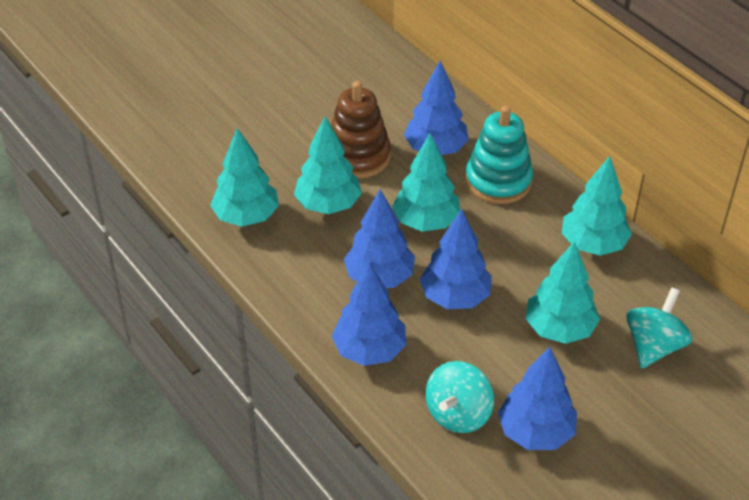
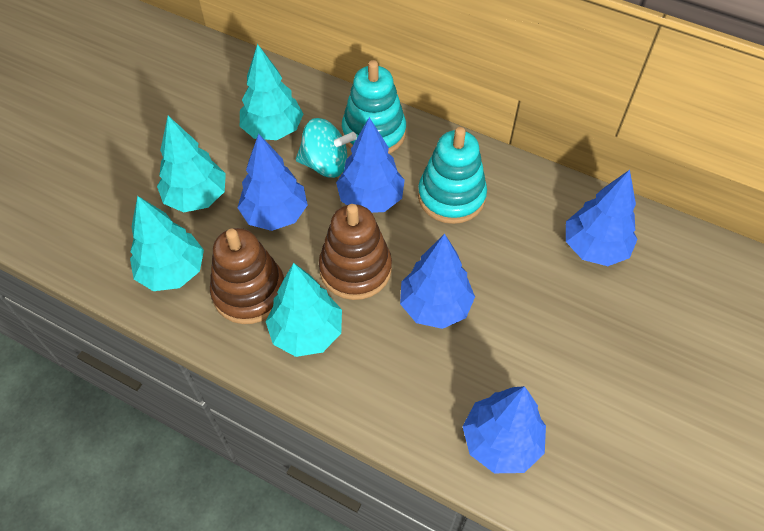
brown stacking toy: 1 -> 2
turquoise spinning top: 2 -> 1
turquoise stacking toy: 1 -> 2
turquoise tree: 5 -> 4

